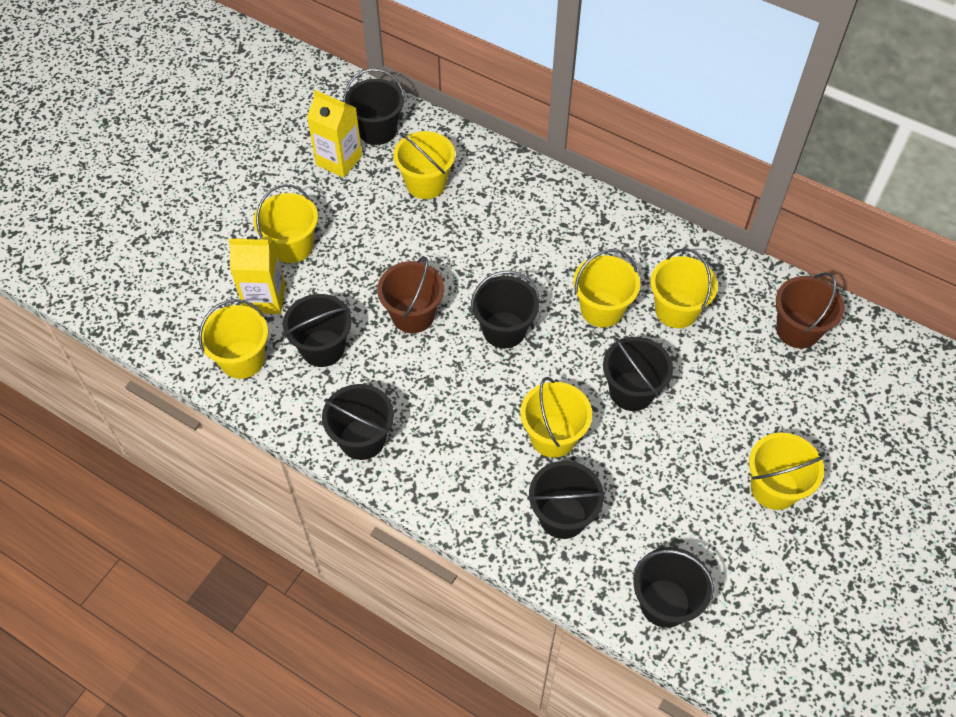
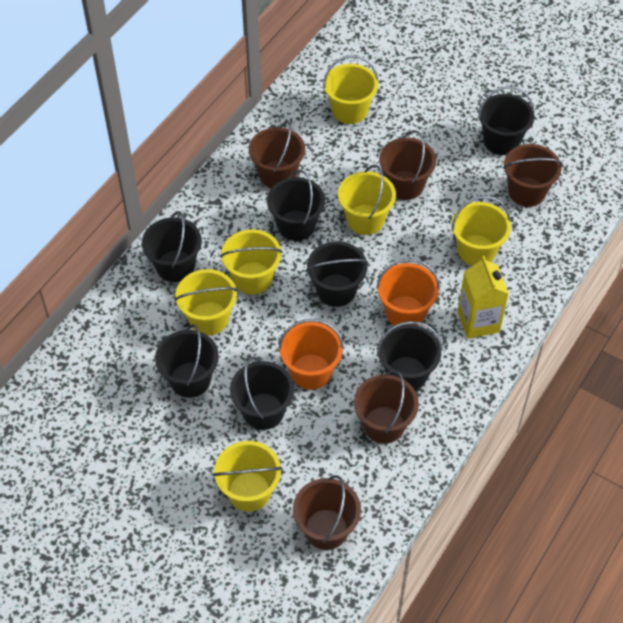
brown bucket: 2 -> 5
orange bucket: 0 -> 2
yellow bucket: 7 -> 6
yellow carton: 2 -> 1

